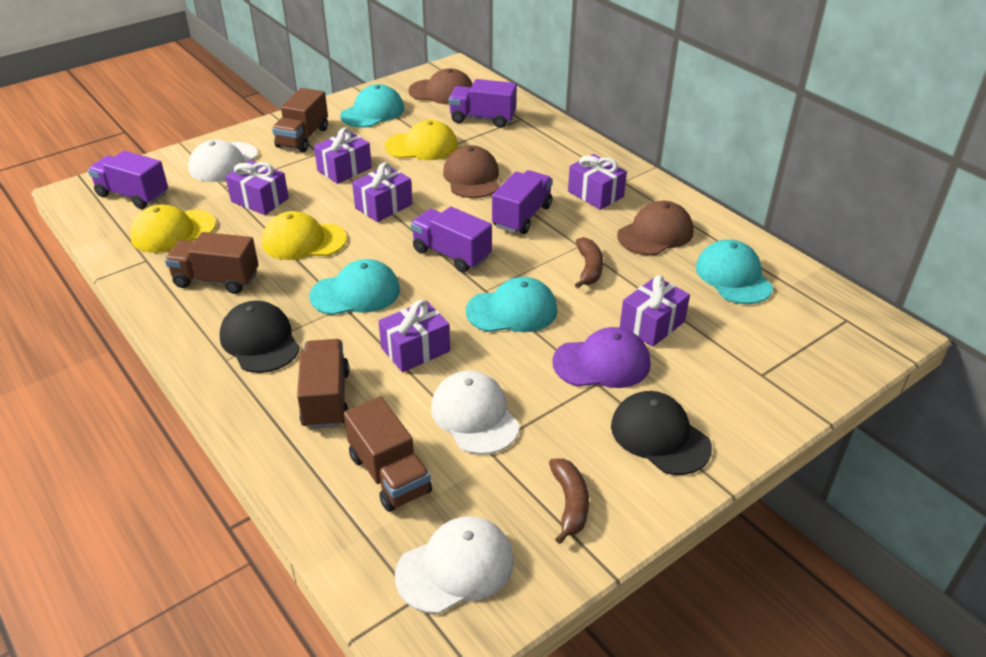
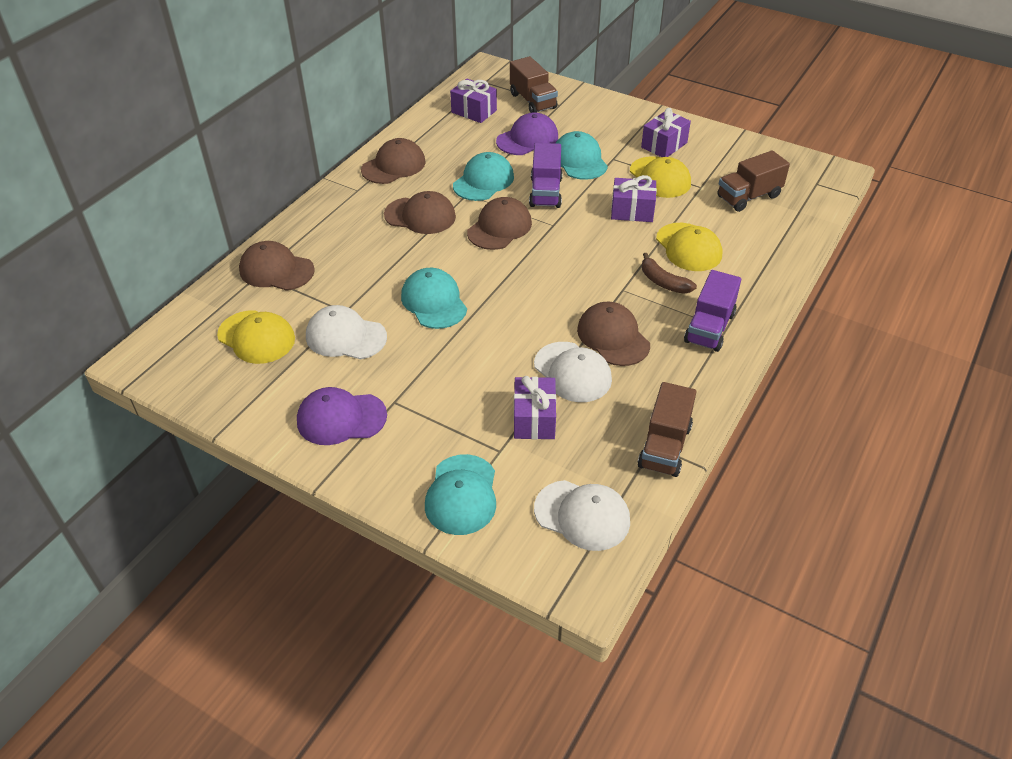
black cap: 2 -> 0
brown banana: 2 -> 1
brown cap: 3 -> 5
brown truck: 4 -> 3
purple cap: 1 -> 2
purple gift: 6 -> 4
purple truck: 4 -> 2

